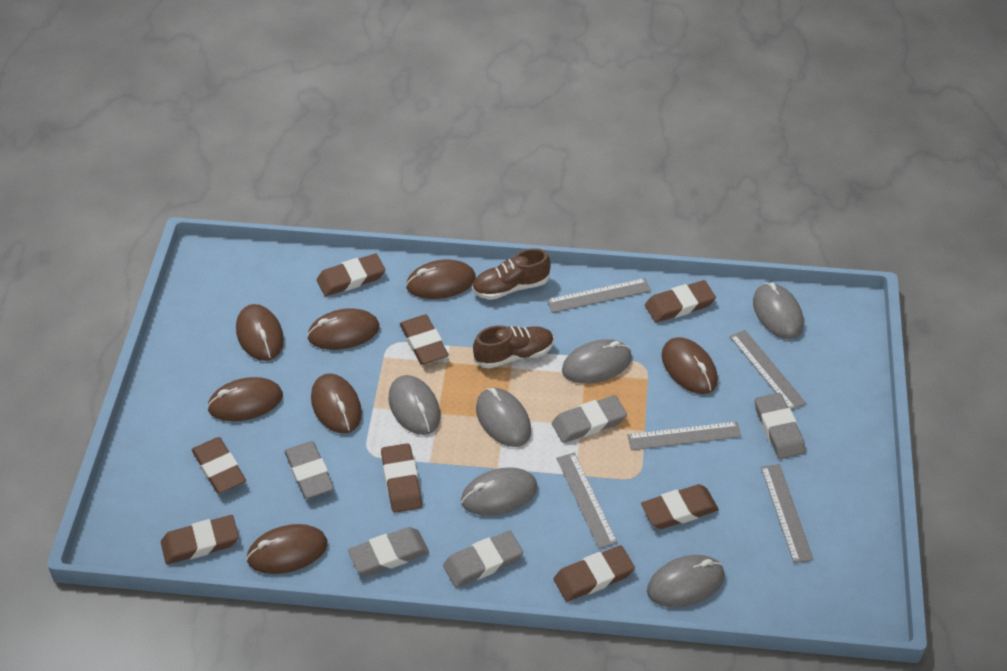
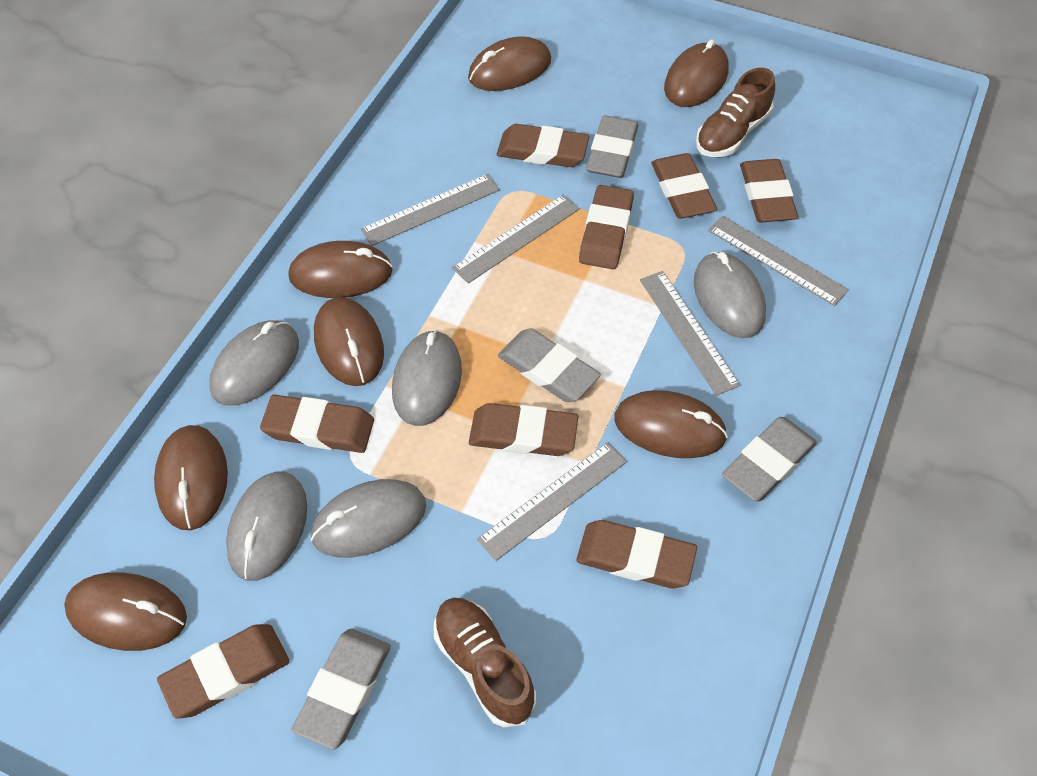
grey eraser: 5 -> 4
grey mouse: 6 -> 5

